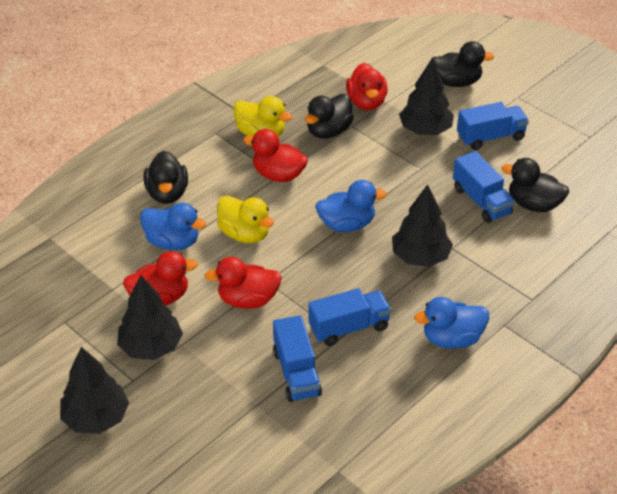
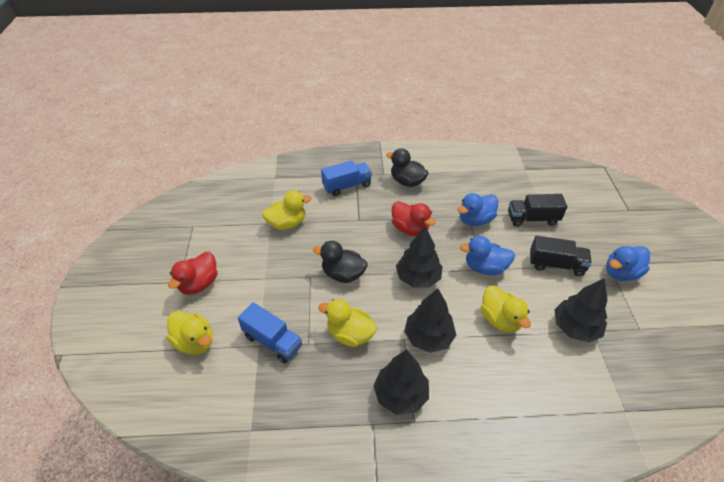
black duck: 4 -> 2
black truck: 0 -> 2
blue truck: 4 -> 2
red duck: 4 -> 2
yellow duck: 2 -> 4

